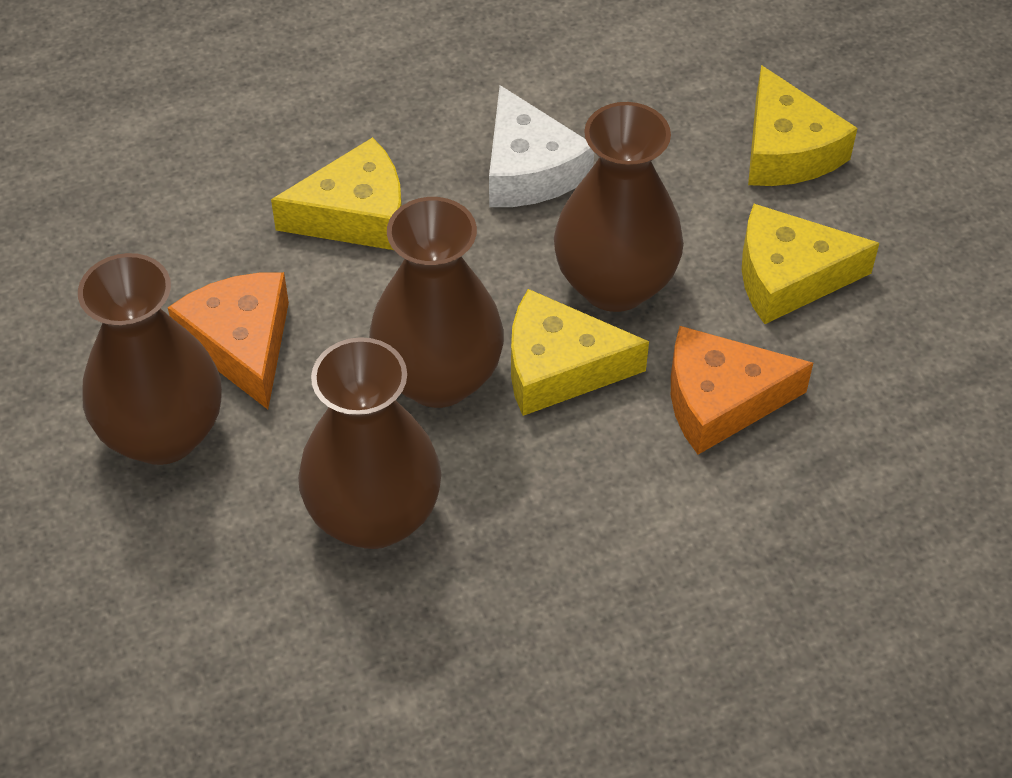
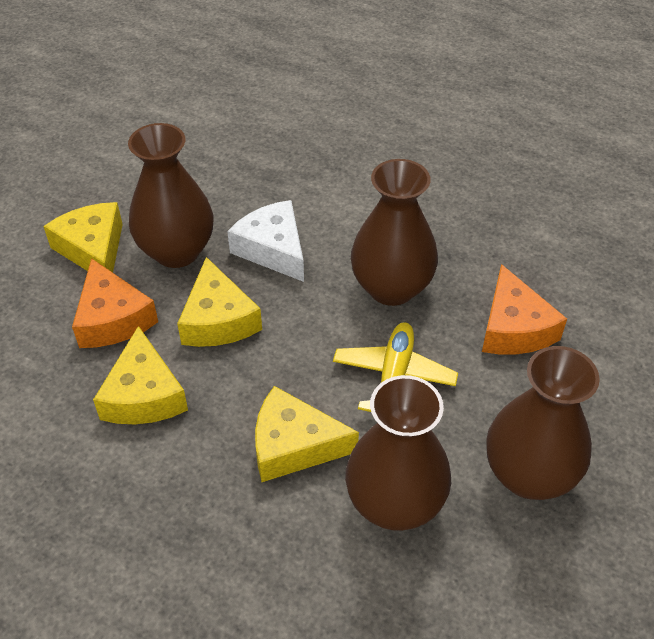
yellow plane: 0 -> 1

